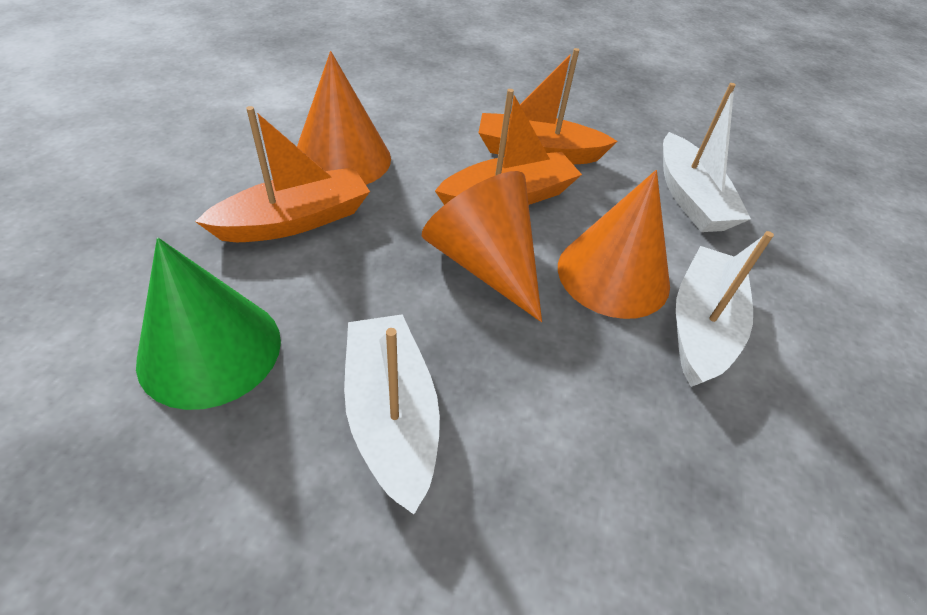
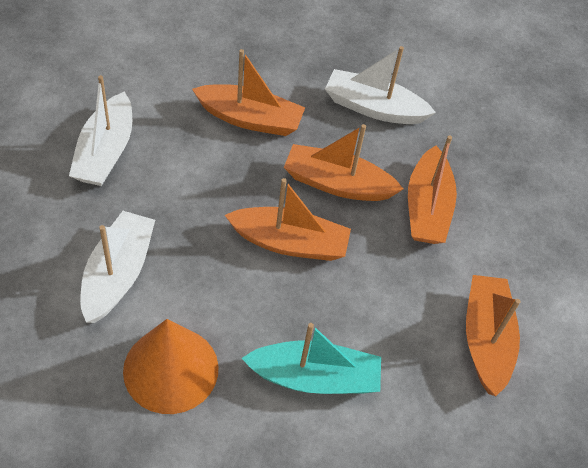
green cone: 1 -> 0
orange boat: 3 -> 5
orange cone: 3 -> 1
turquoise boat: 0 -> 1

